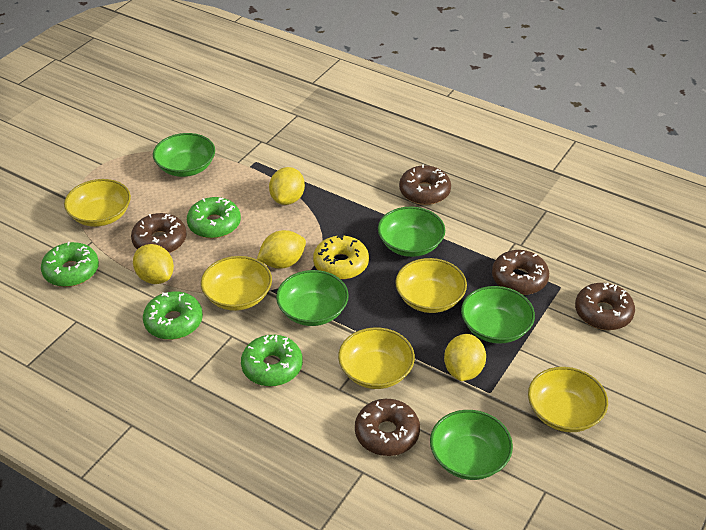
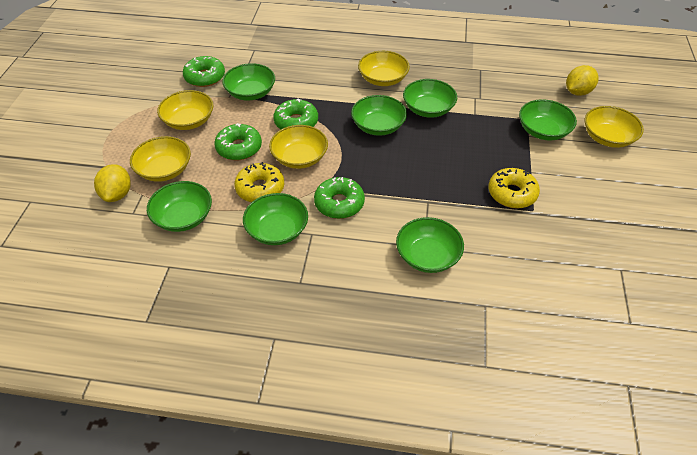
brown donut: 5 -> 0
green bowl: 5 -> 7
yellow donut: 1 -> 2
yellow lemon: 4 -> 2

